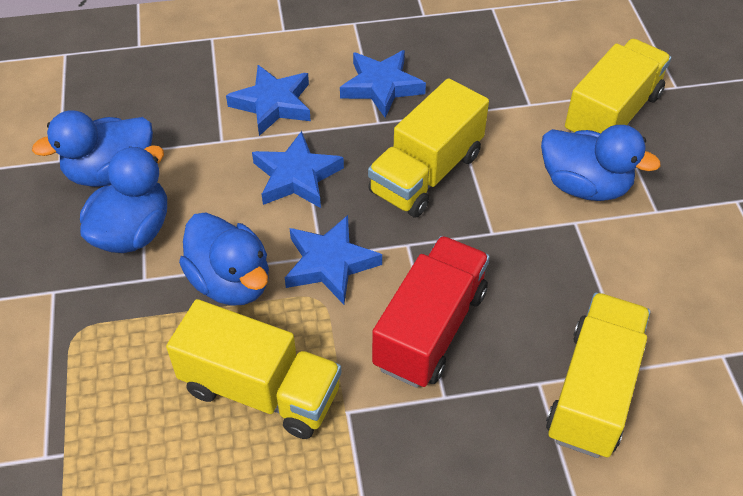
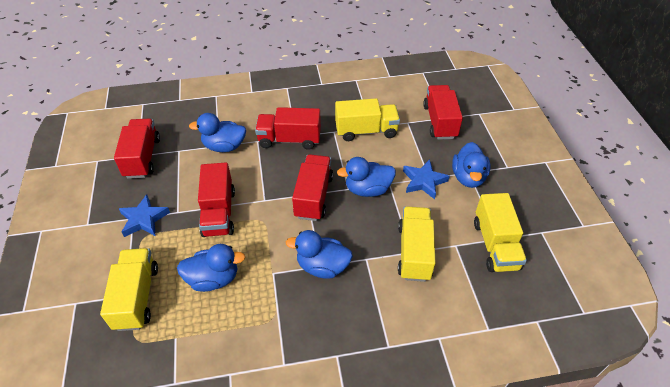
blue duck: 4 -> 5
blue star: 4 -> 2
red truck: 1 -> 5

